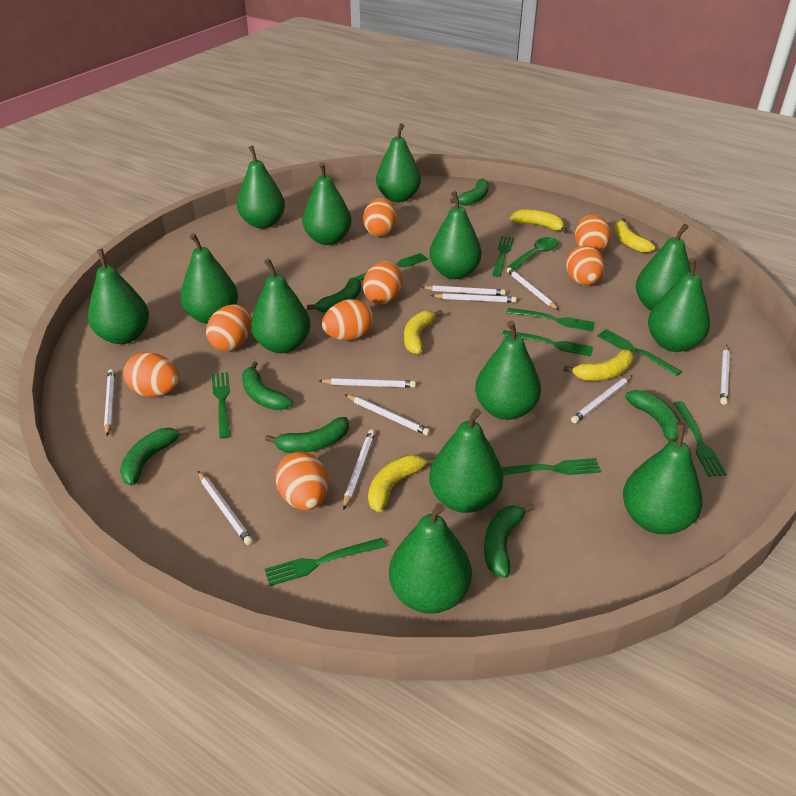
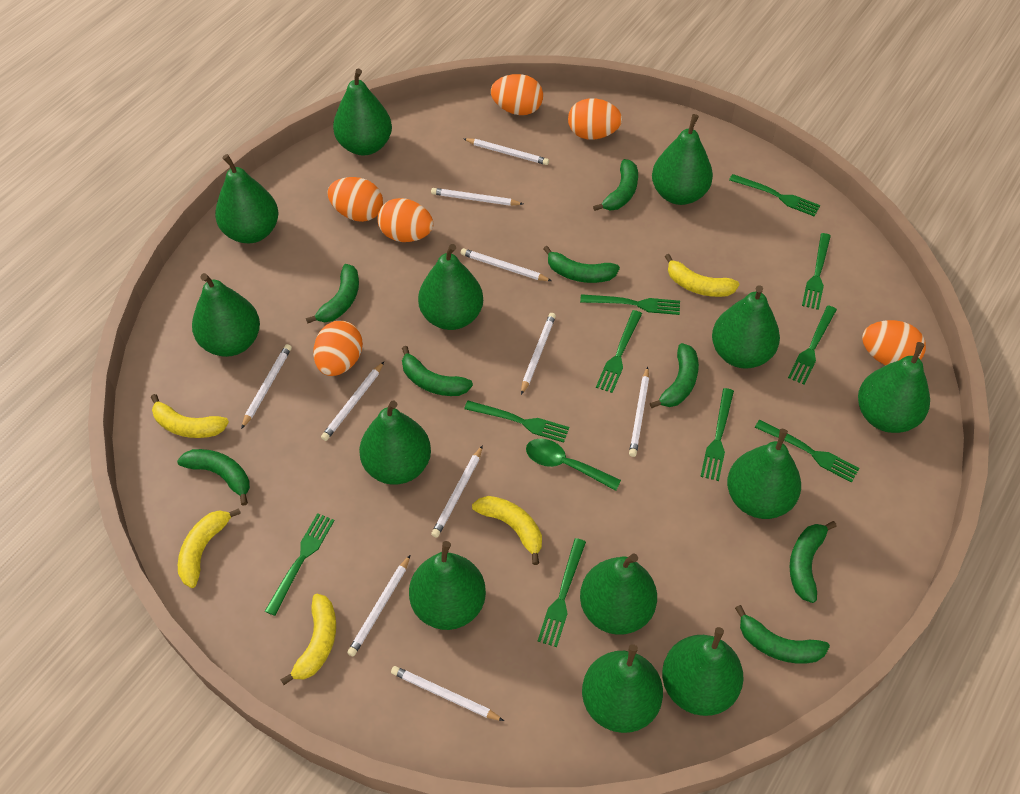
green banana: 7 -> 8
green fork: 9 -> 10
orange egg: 8 -> 6

